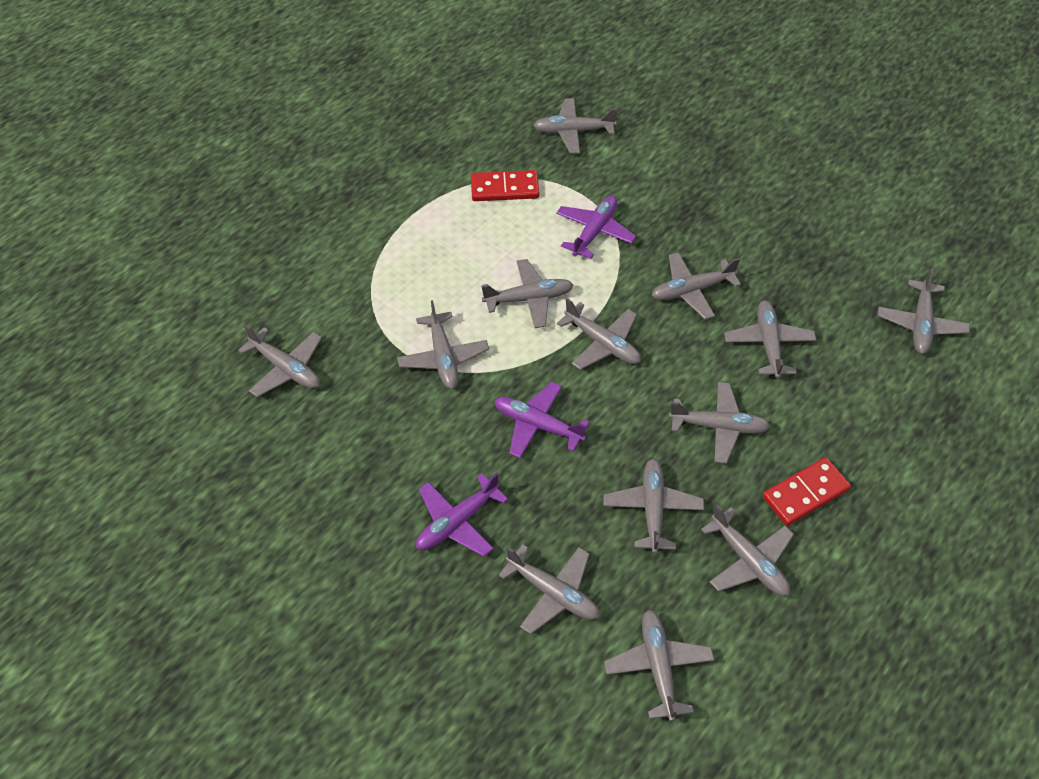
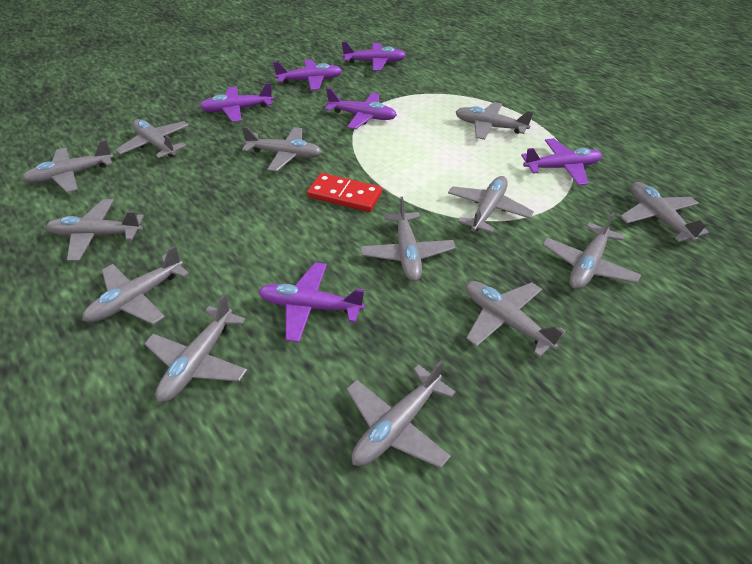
purple plane: 3 -> 6
red domino: 2 -> 1

